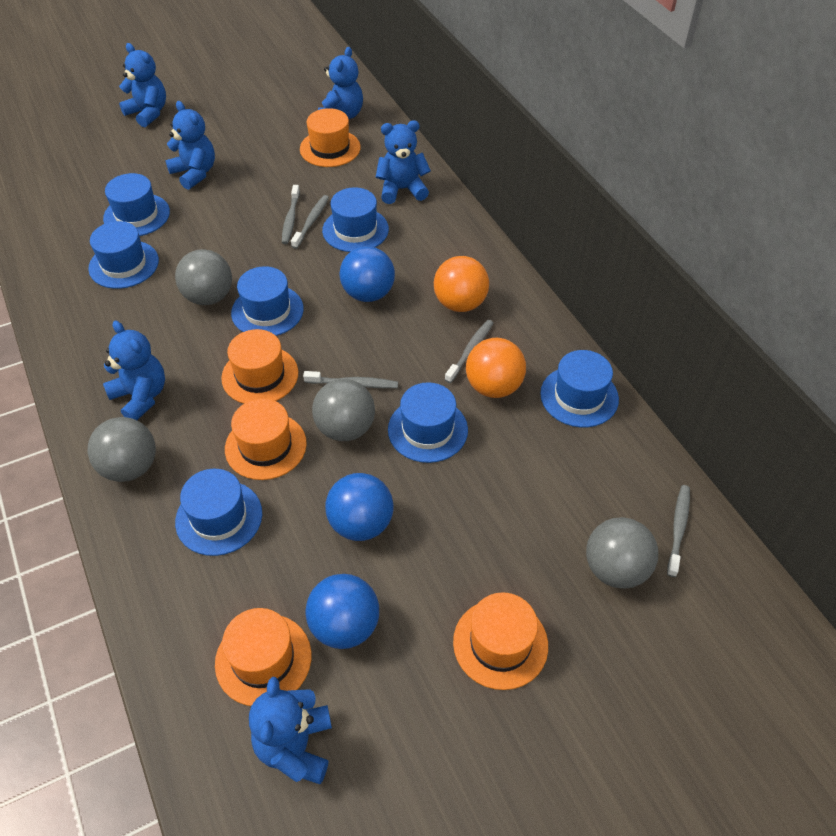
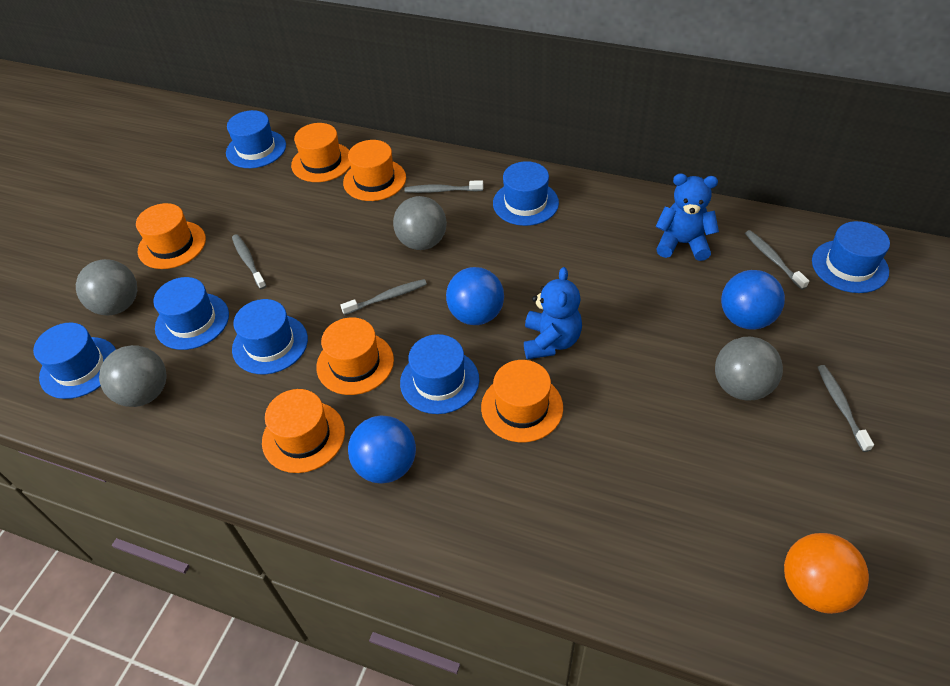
blue teddy bear: 6 -> 2
orange ball: 2 -> 1
orange hat: 5 -> 6

